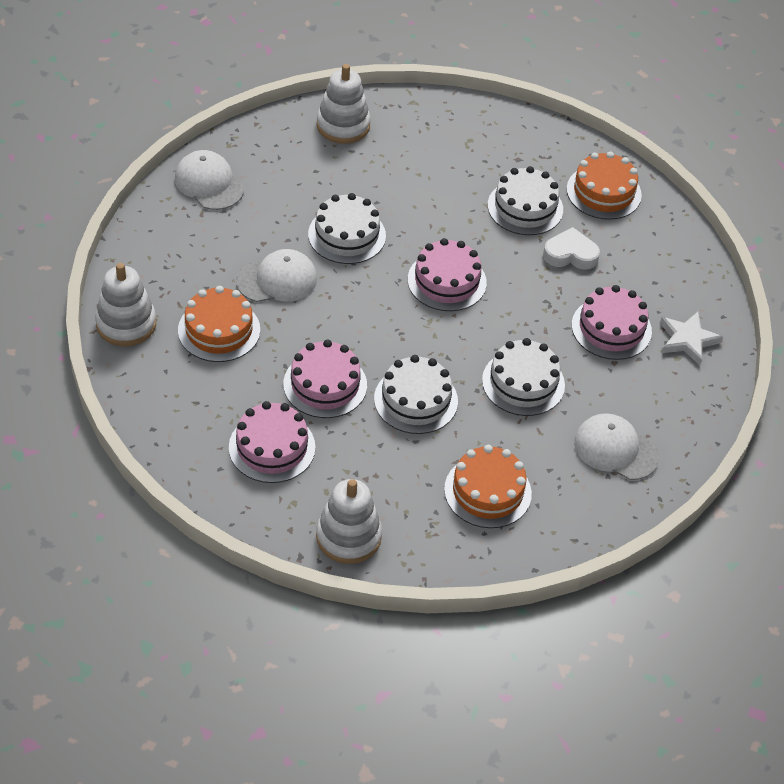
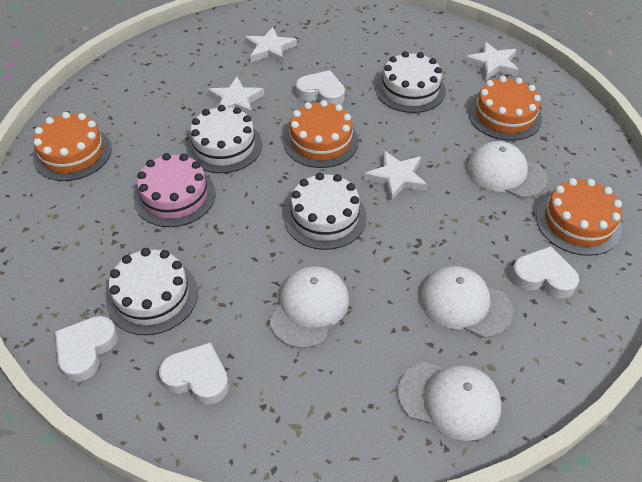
orange cake: 3 -> 4
pink cake: 4 -> 1
white cap: 3 -> 4
white heart: 1 -> 4
white stacking toy: 3 -> 0
white star: 1 -> 4

